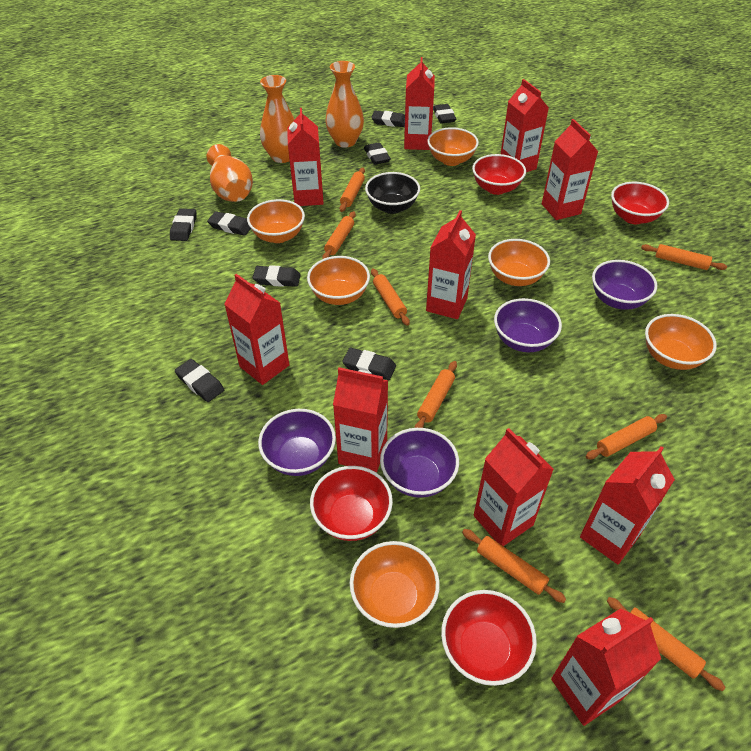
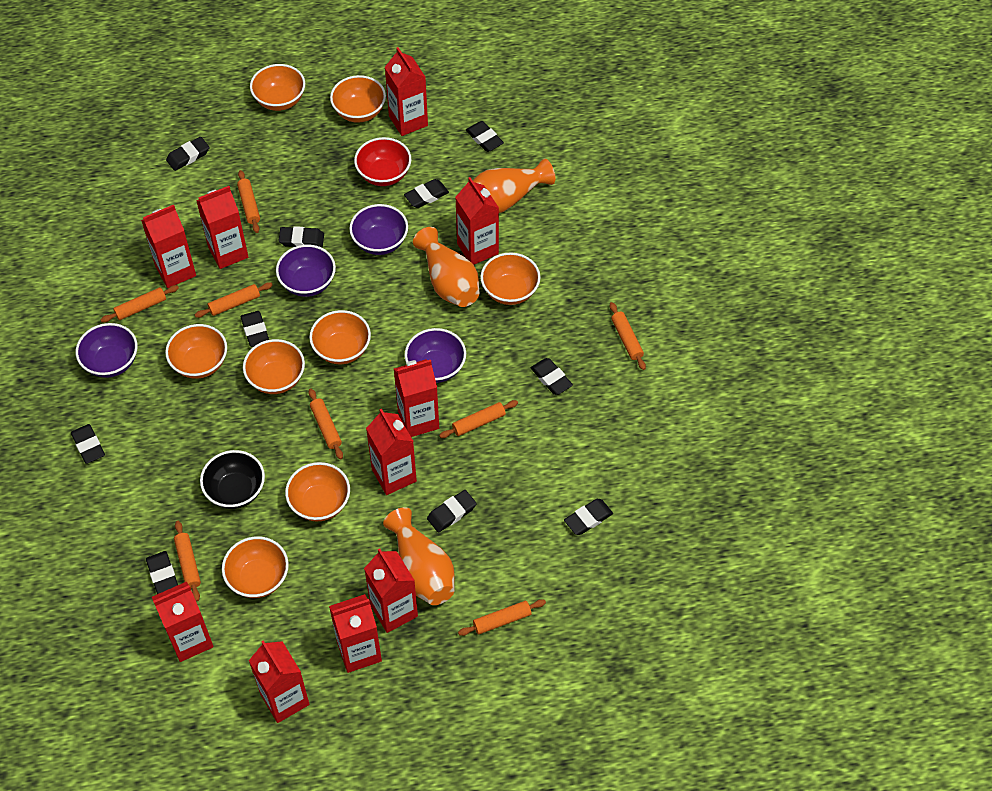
black eraser: 8 -> 10
orange bowl: 6 -> 8
red bowl: 4 -> 1

